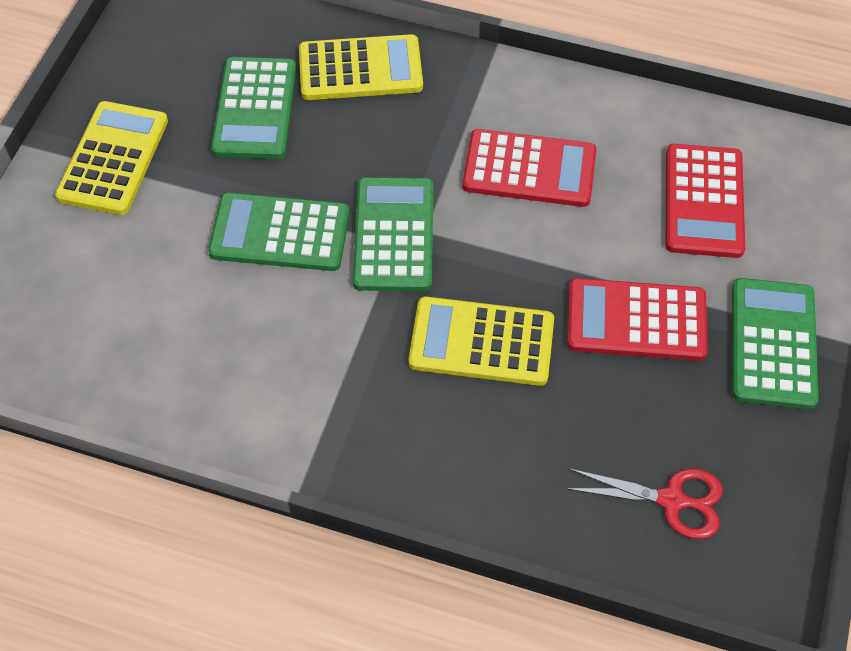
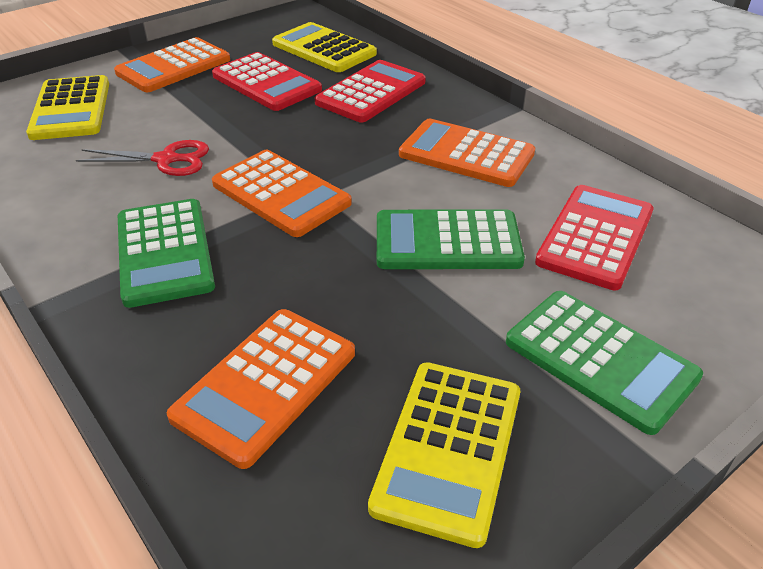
green calculator: 4 -> 3
orange calculator: 0 -> 4

